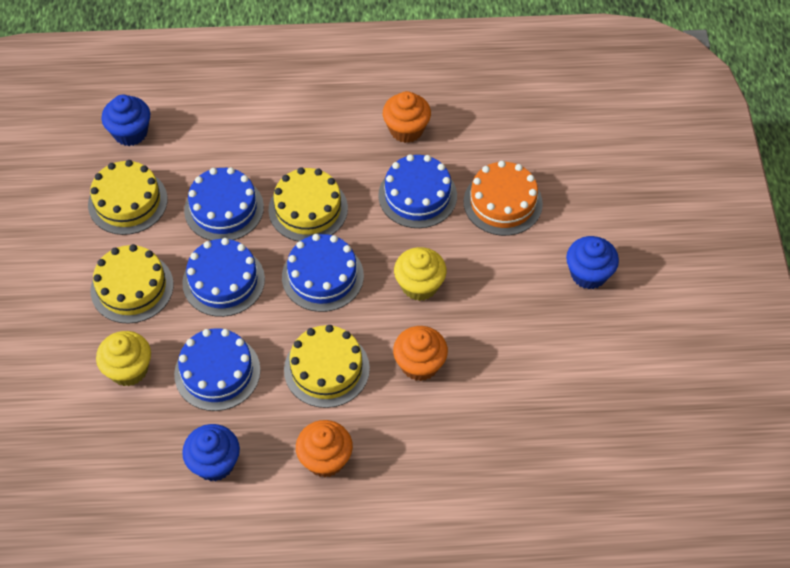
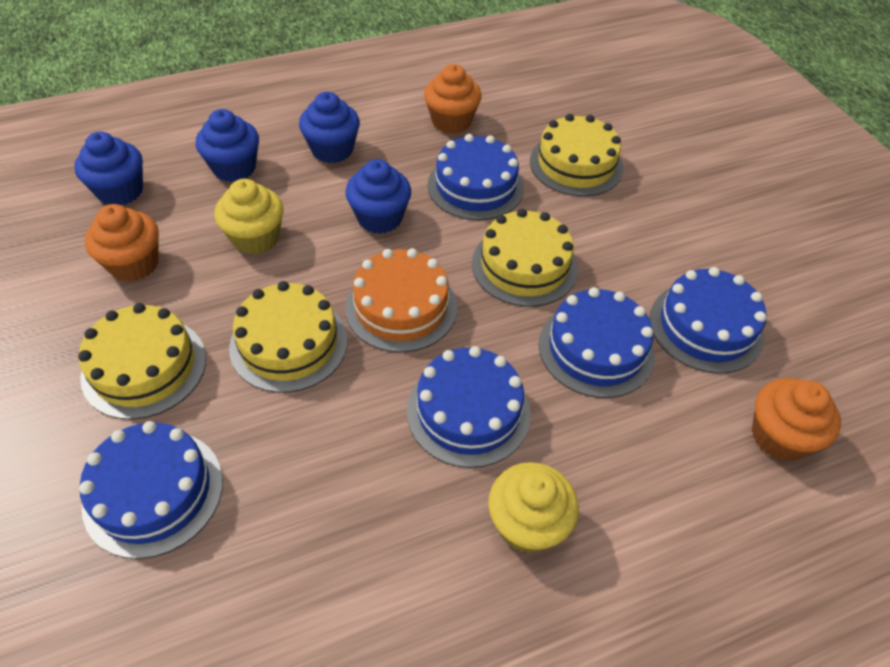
blue cupcake: 3 -> 4

